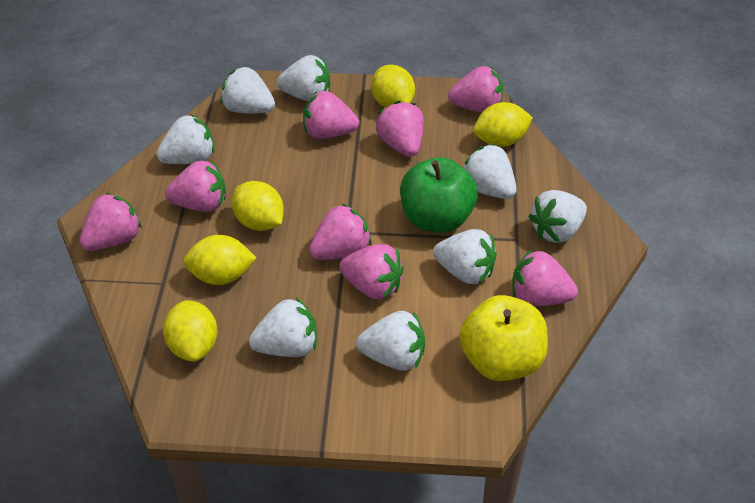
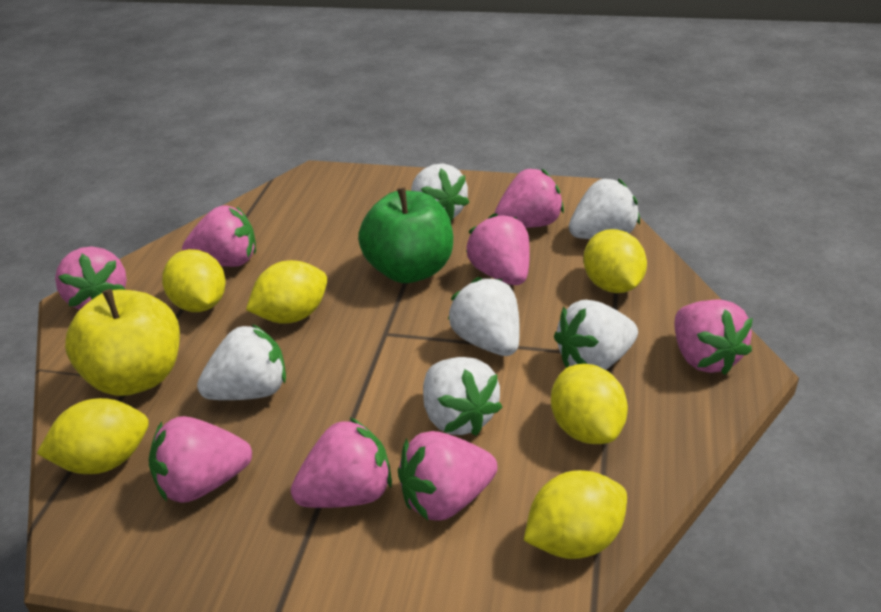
white strawberry: 8 -> 6
yellow lemon: 5 -> 6

